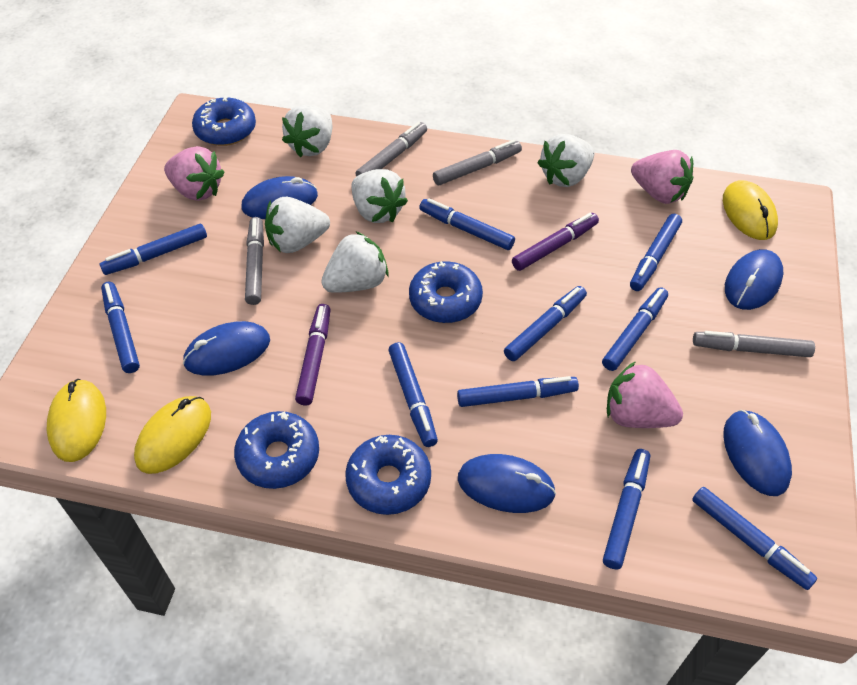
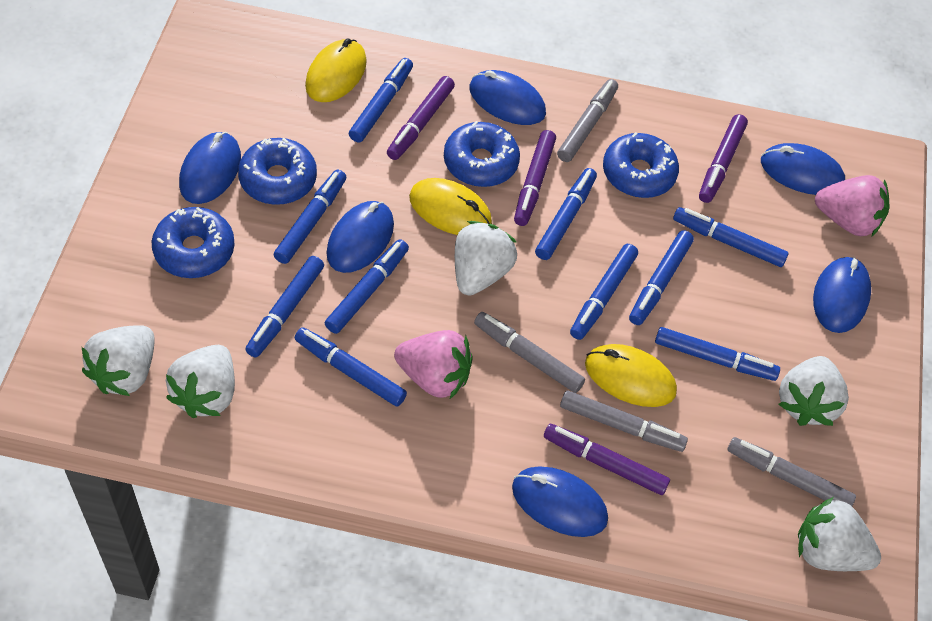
blue mouse: 5 -> 6
pink strawberry: 3 -> 2
purple marker: 2 -> 4

